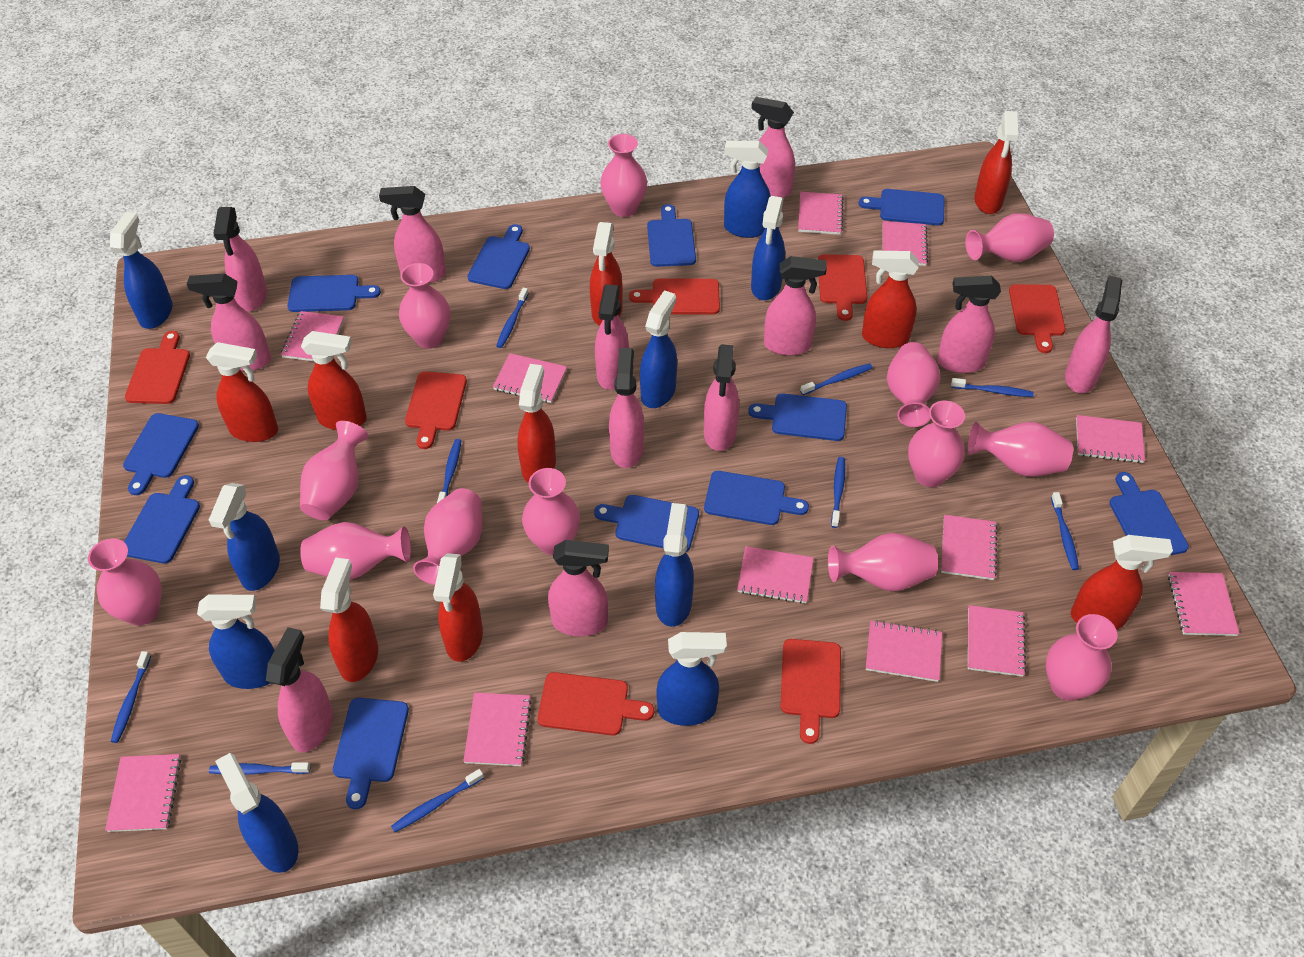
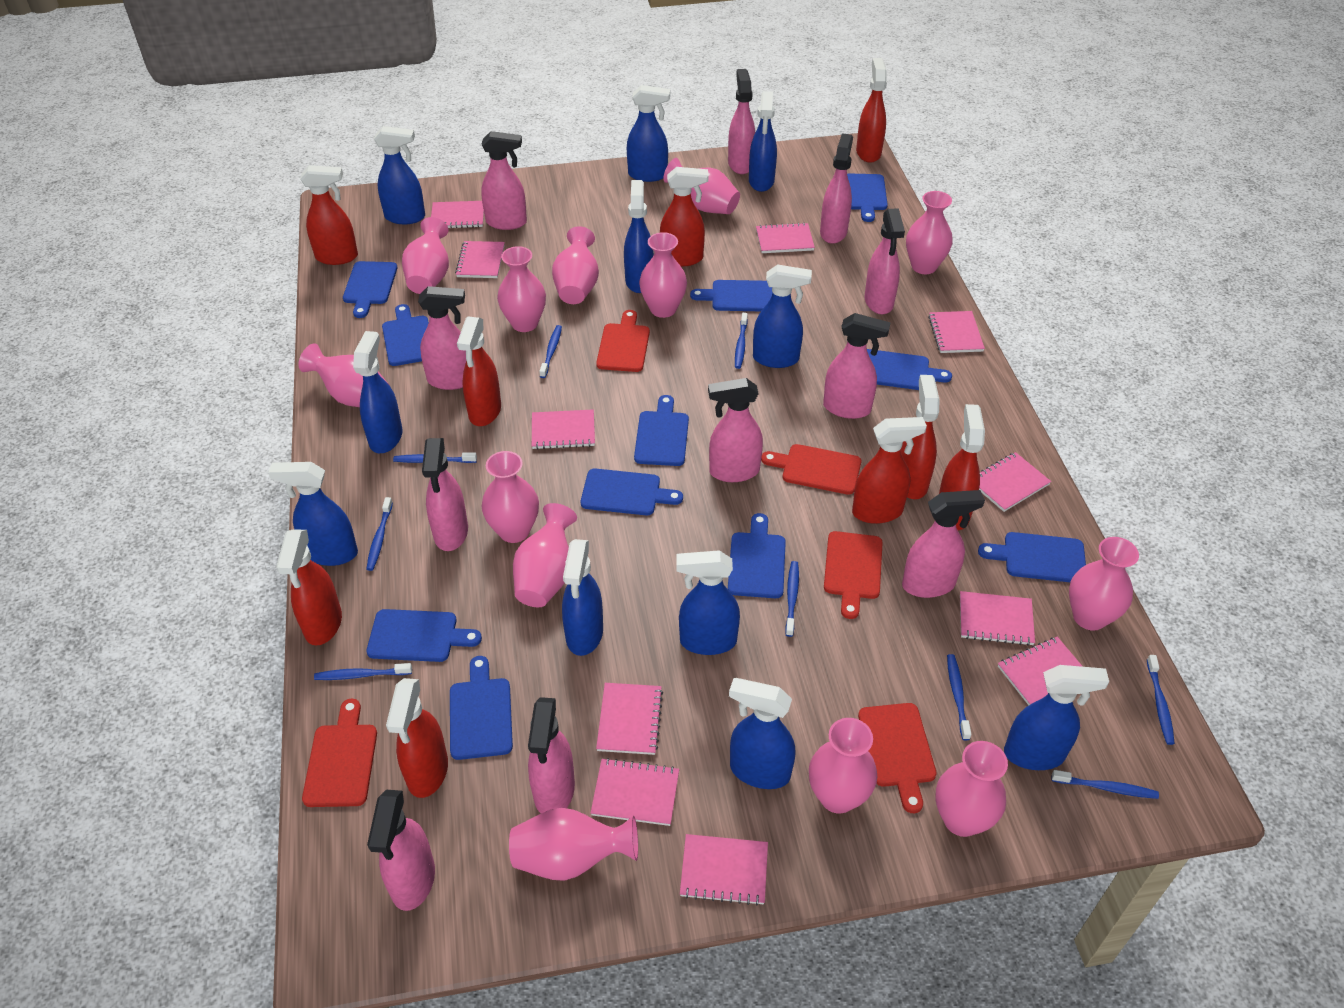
blue spray bottle: 9 -> 11
pink notebook: 12 -> 11
pink spray bottle: 12 -> 11
red cutting board: 7 -> 5

